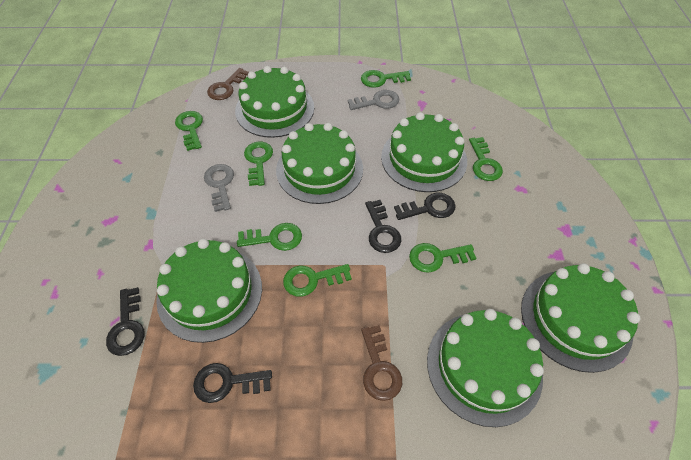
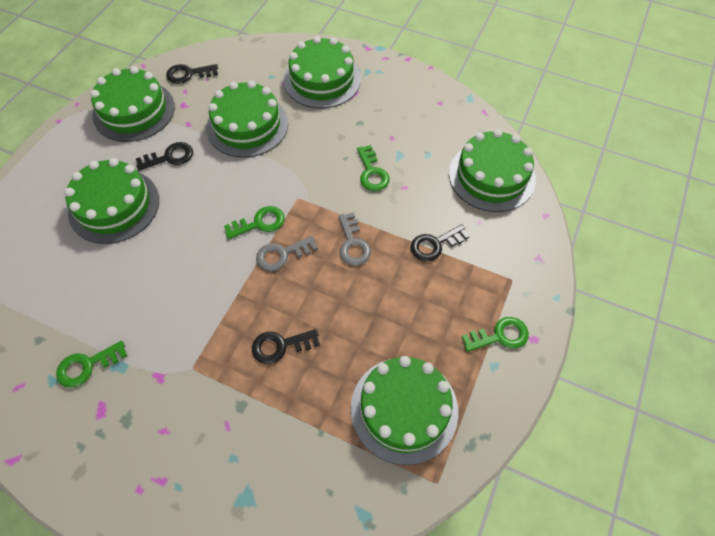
brown key: 2 -> 0
green key: 7 -> 4

